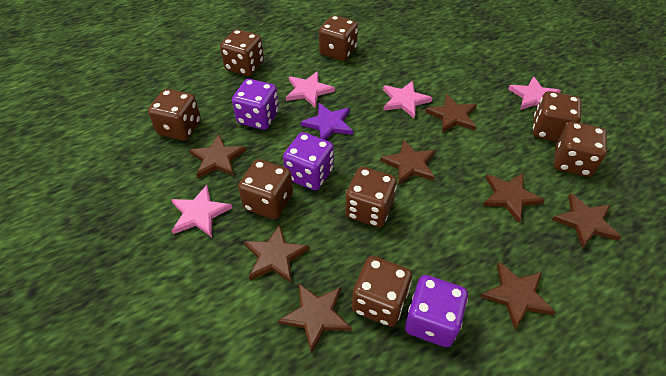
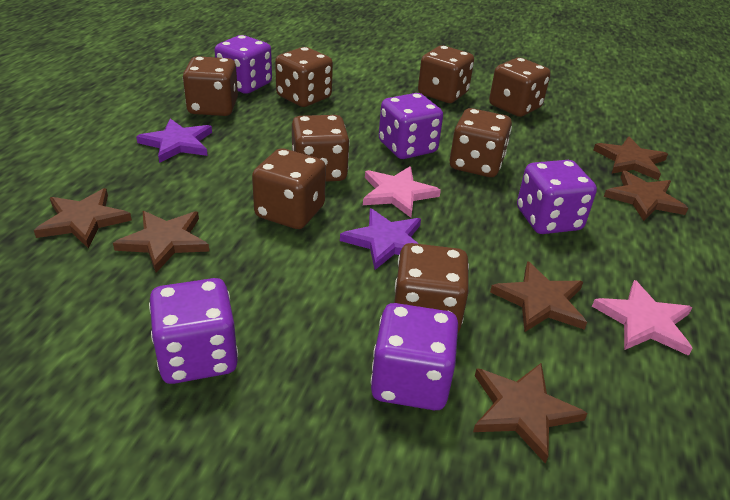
brown star: 8 -> 6
pink star: 4 -> 2
purple dice: 3 -> 5
purple star: 1 -> 2

